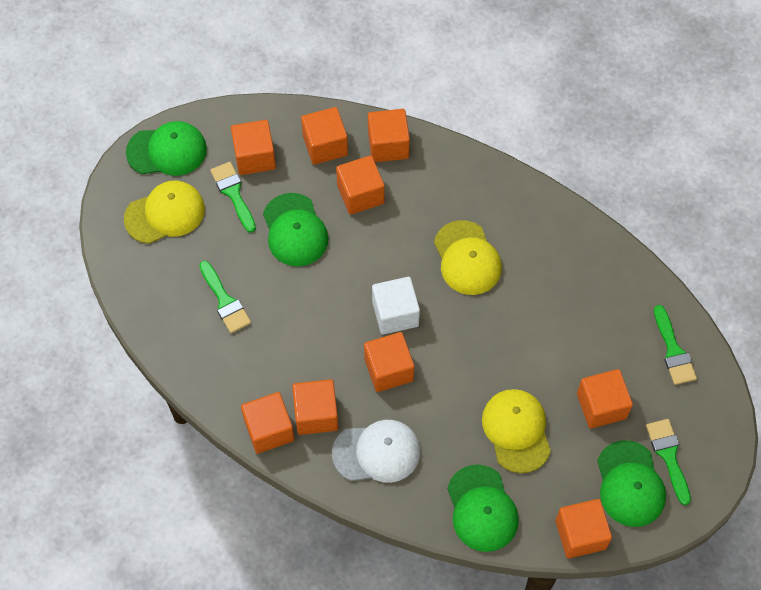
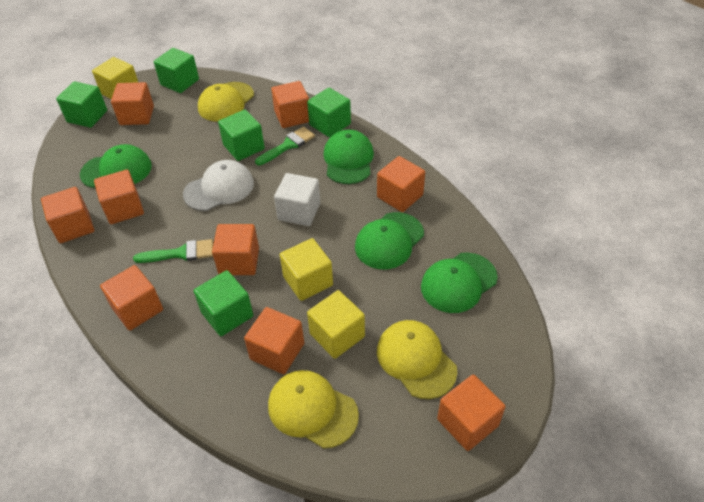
green brush: 4 -> 2
green cube: 0 -> 5
yellow cube: 0 -> 3

